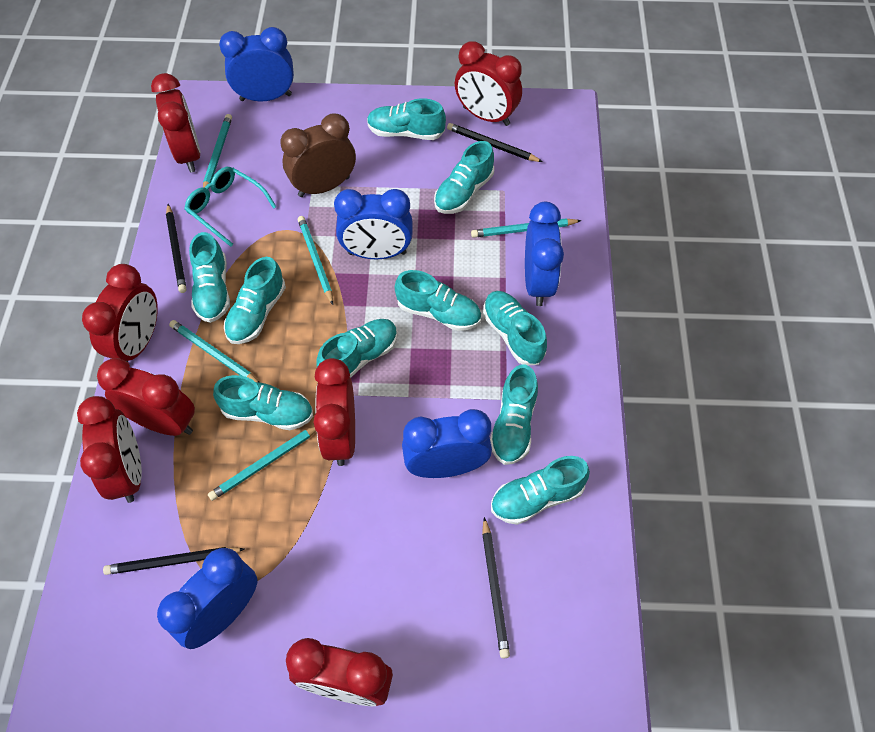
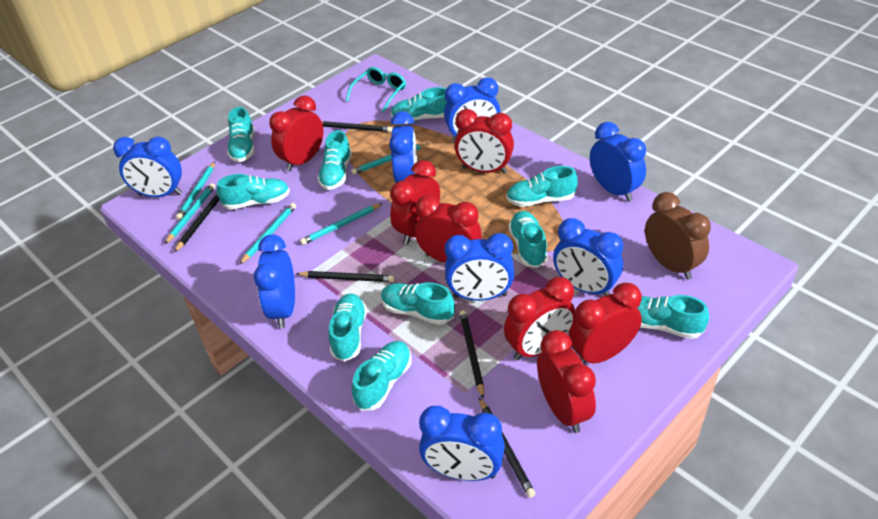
black pencil: 4 -> 5
blue clock: 5 -> 8

